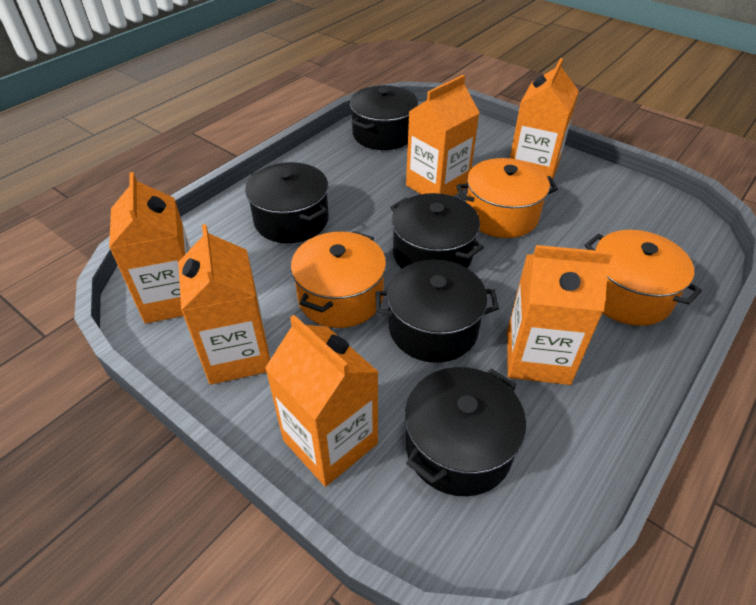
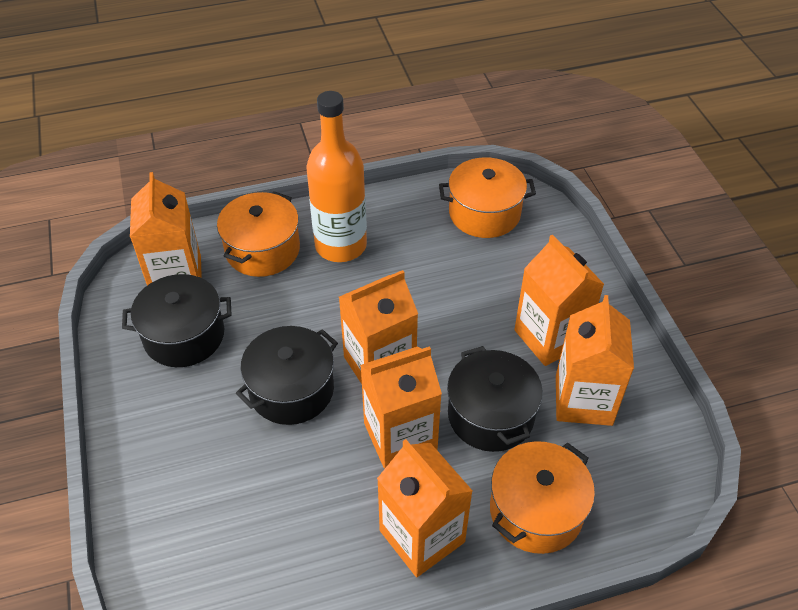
black pot: 5 -> 3
orange bottle: 0 -> 1

